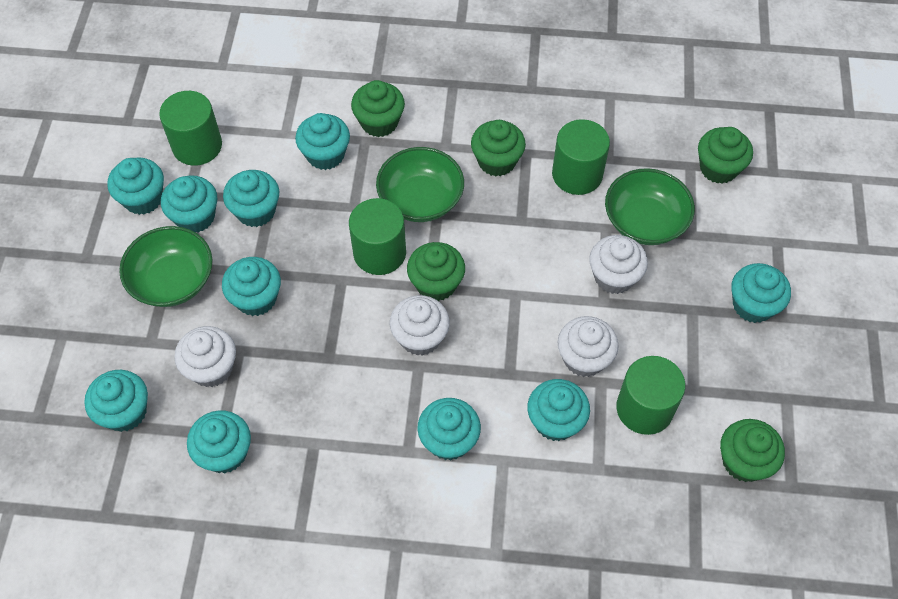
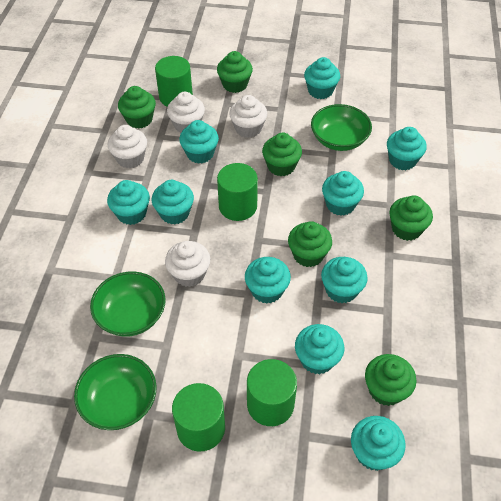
green cupcake: 5 -> 6

